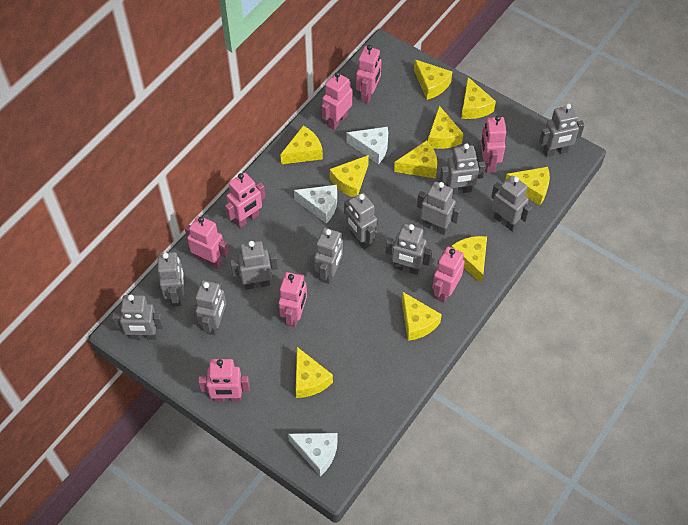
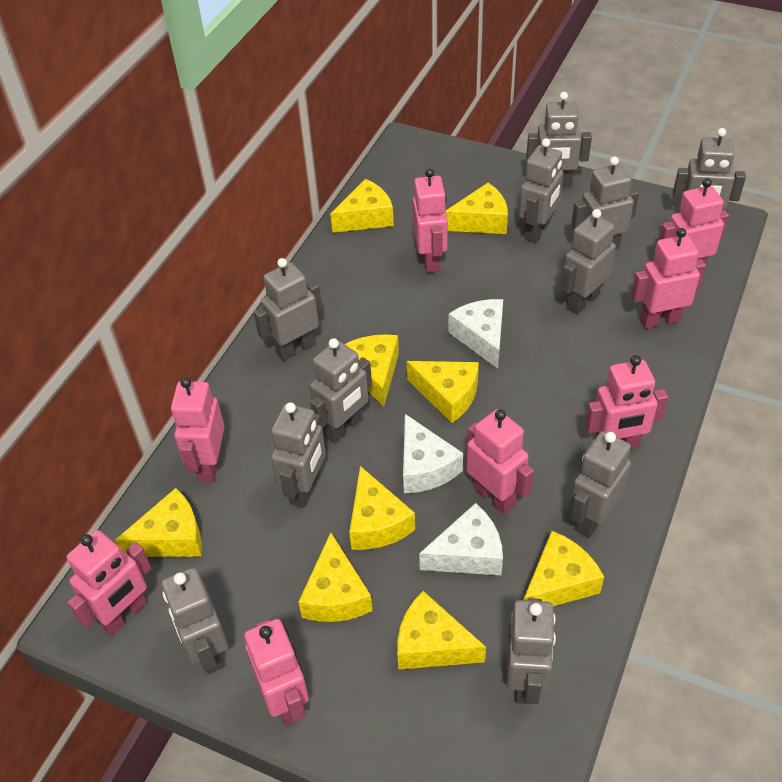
yellow cheese: 10 -> 9

